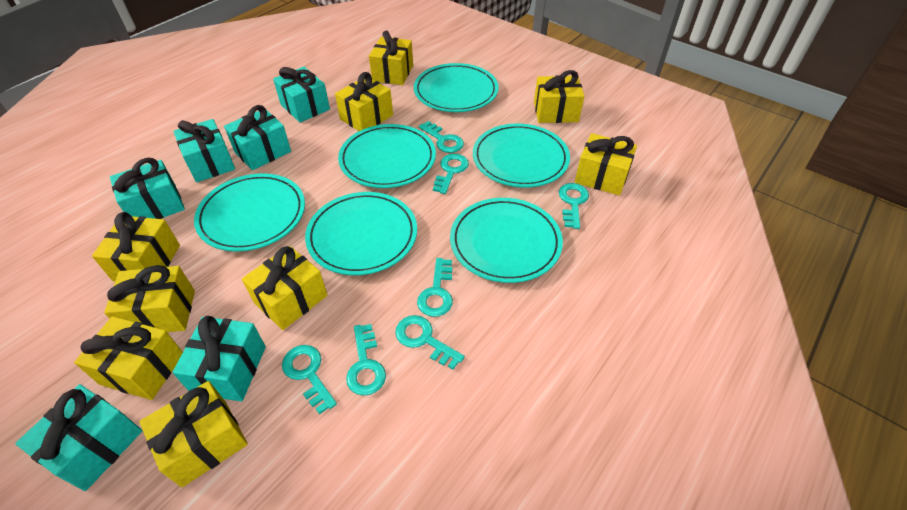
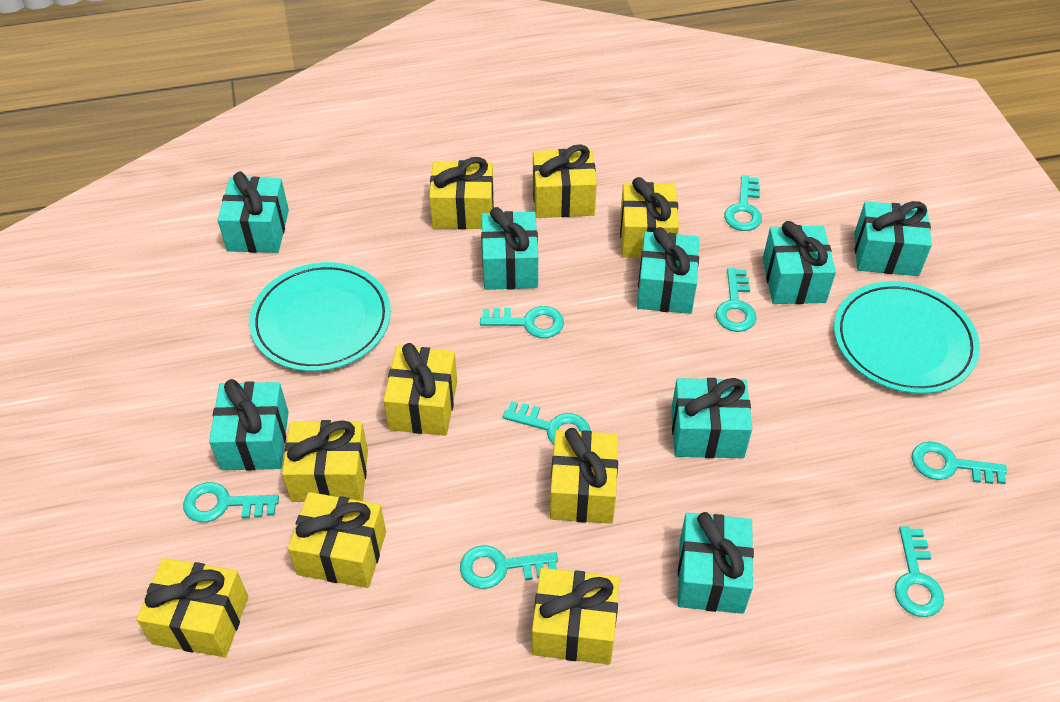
turquoise gift: 6 -> 8
turquoise key: 7 -> 8
turquoise plate: 6 -> 2

